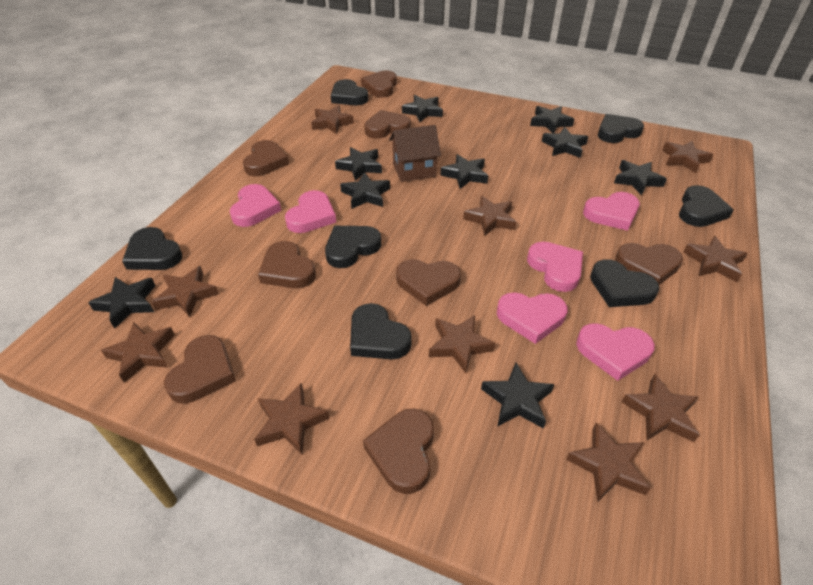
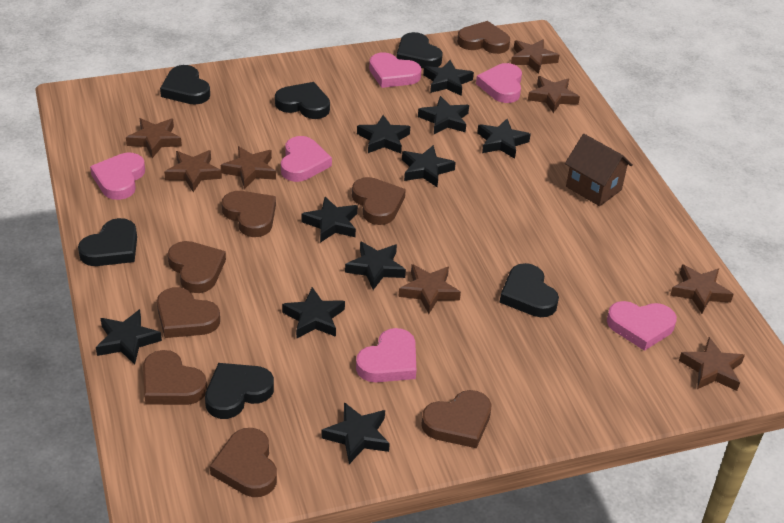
black heart: 7 -> 6
black star: 9 -> 10
brown star: 10 -> 8

